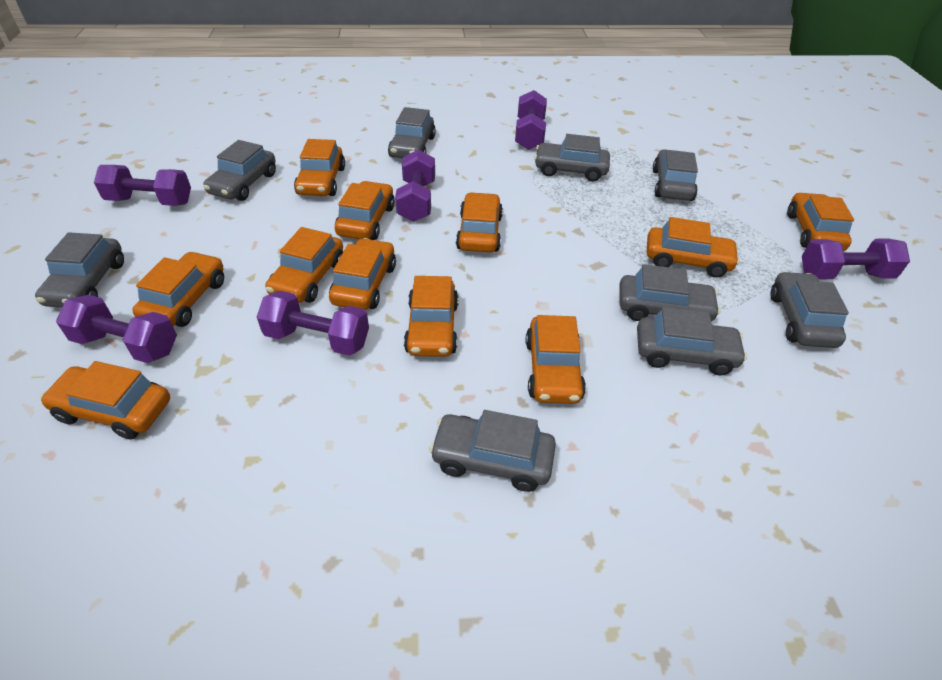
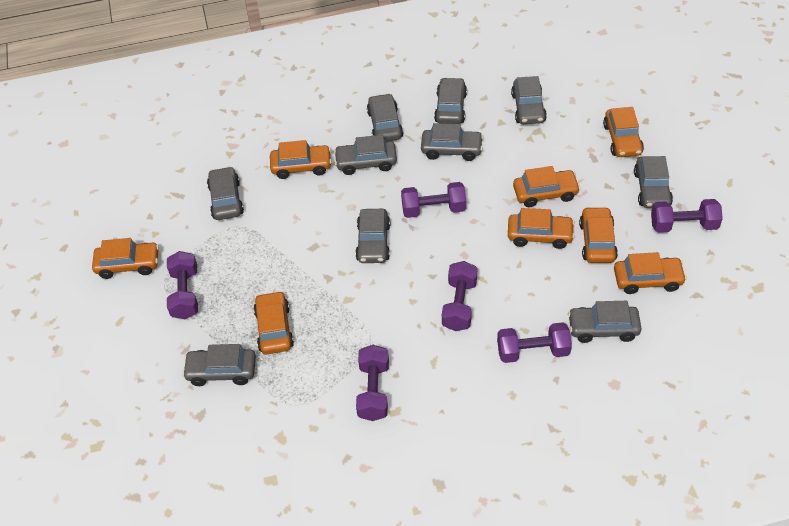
grey car: 9 -> 10
orange car: 11 -> 8

